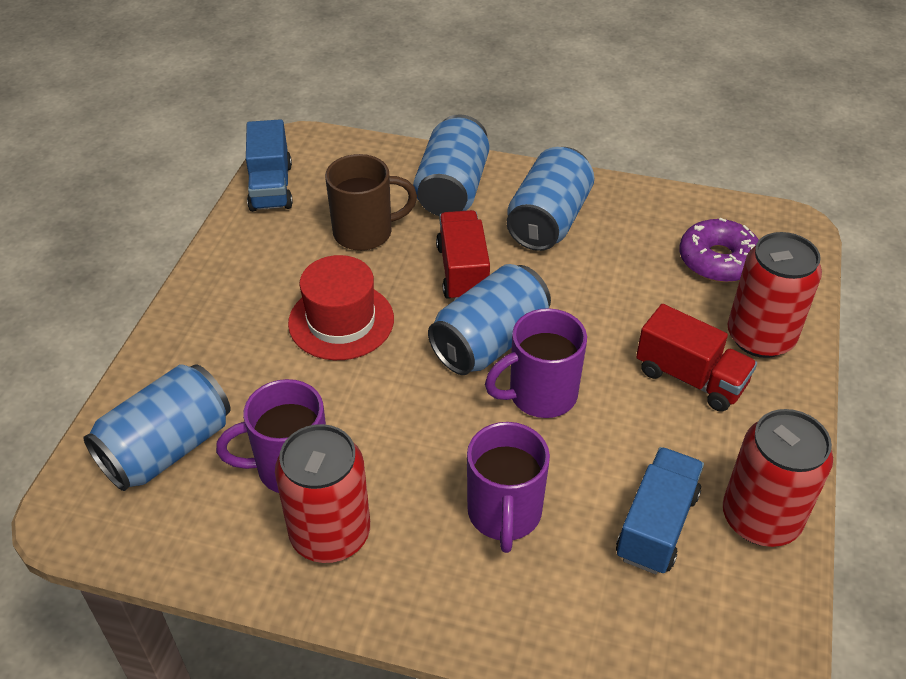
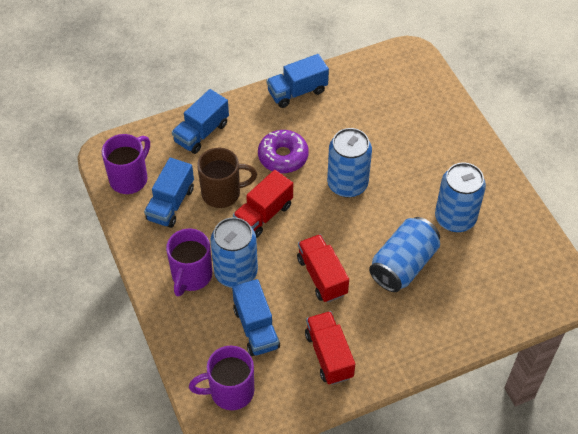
blue truck: 2 -> 4
red can: 3 -> 0
red hat: 1 -> 0
red truck: 2 -> 3

